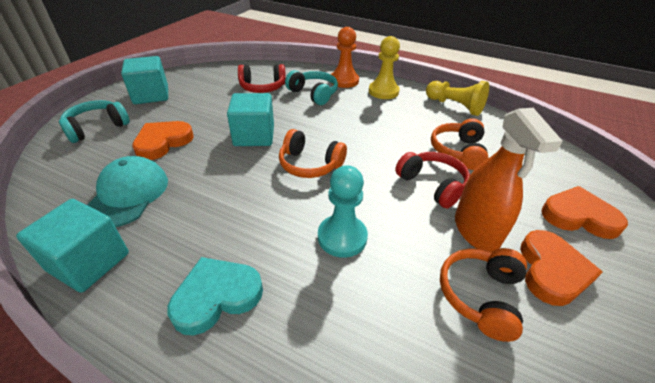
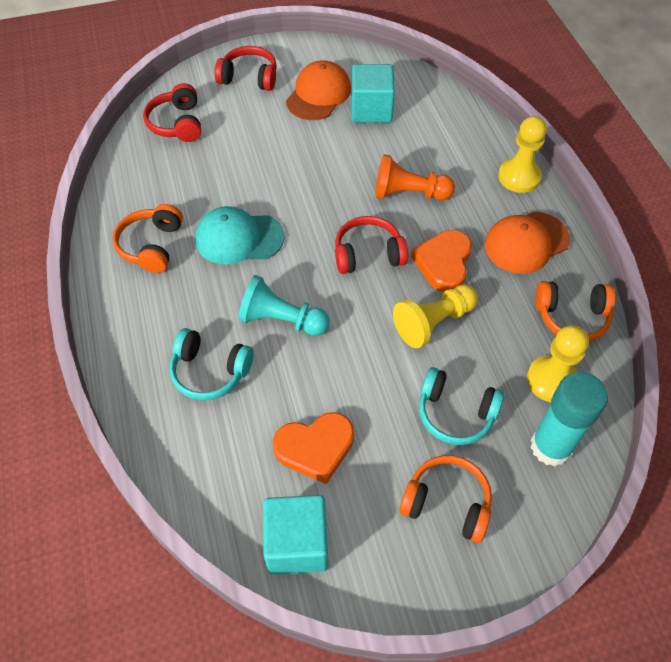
orange cap: 0 -> 2
orange heart: 3 -> 2
orange spray bottle: 1 -> 0
red headphones: 2 -> 3
turquoise cube: 3 -> 2
turquoise glue stick: 0 -> 1
turquoise heart: 1 -> 0
yellow pawn: 2 -> 3

